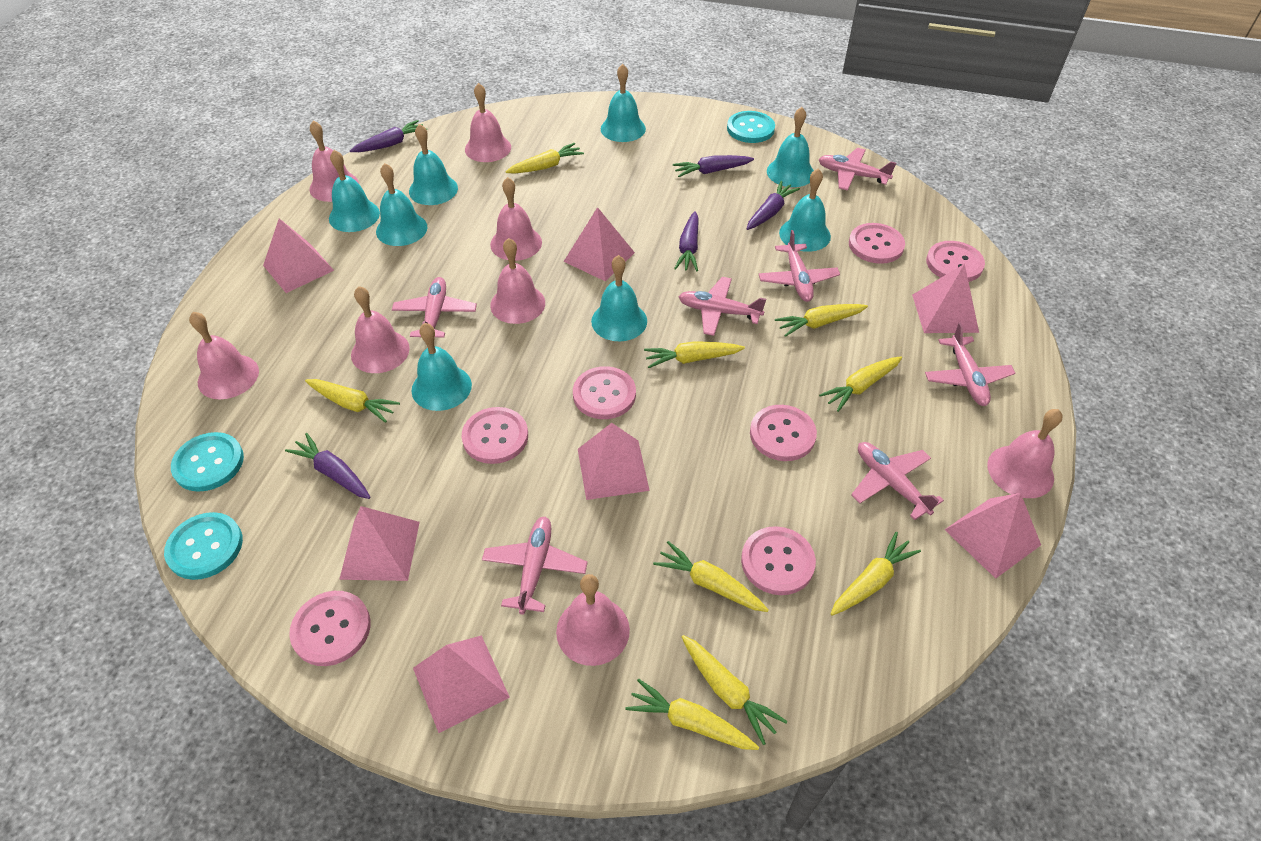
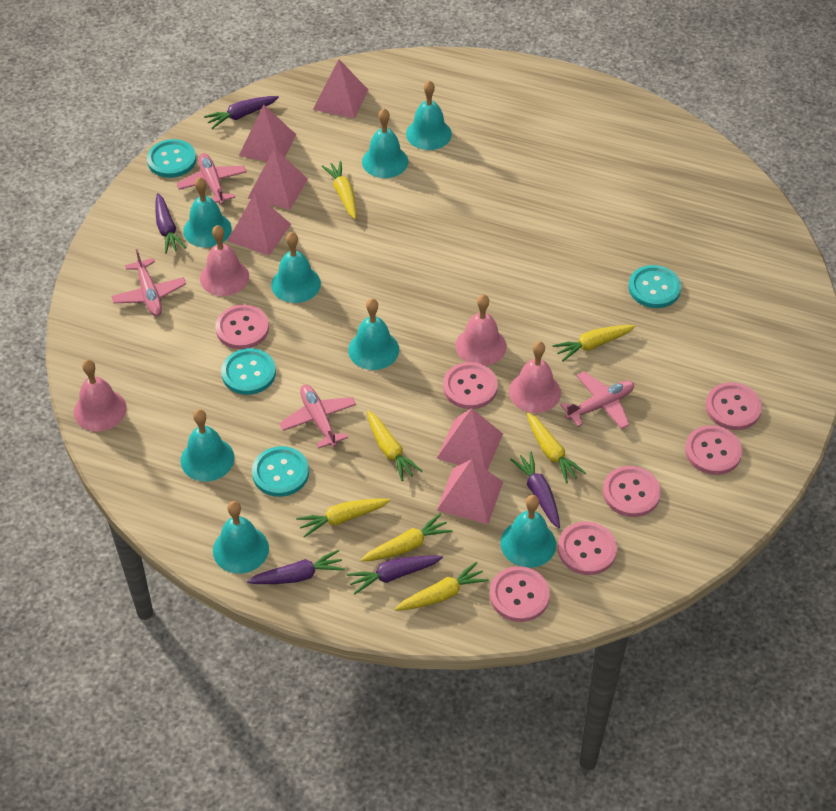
pink bell: 8 -> 4
pink plane: 7 -> 4
pink pyramid: 7 -> 6
turquoise button: 3 -> 4
yellow carrot: 9 -> 7

